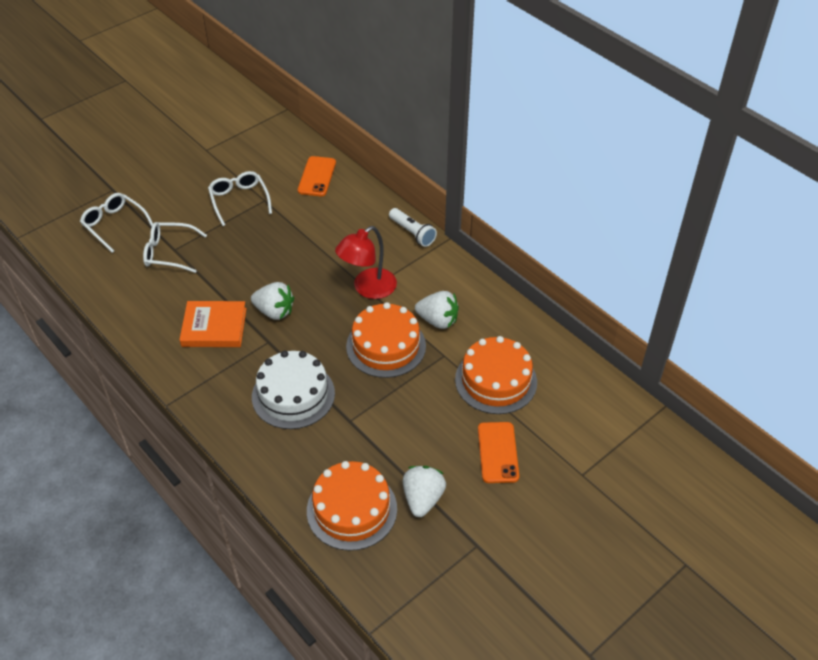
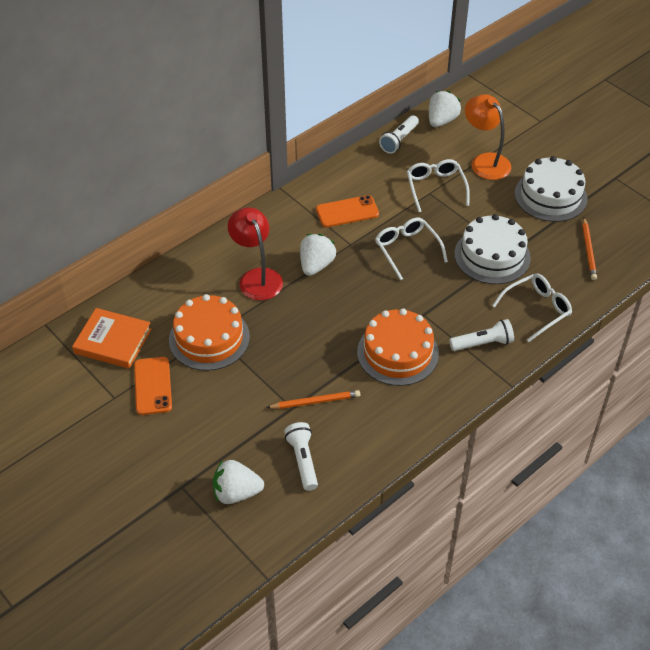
orange cake: 3 -> 2
orange lamp: 0 -> 1
orange pencil: 0 -> 2
white cake: 1 -> 2
white flashlight: 1 -> 3

